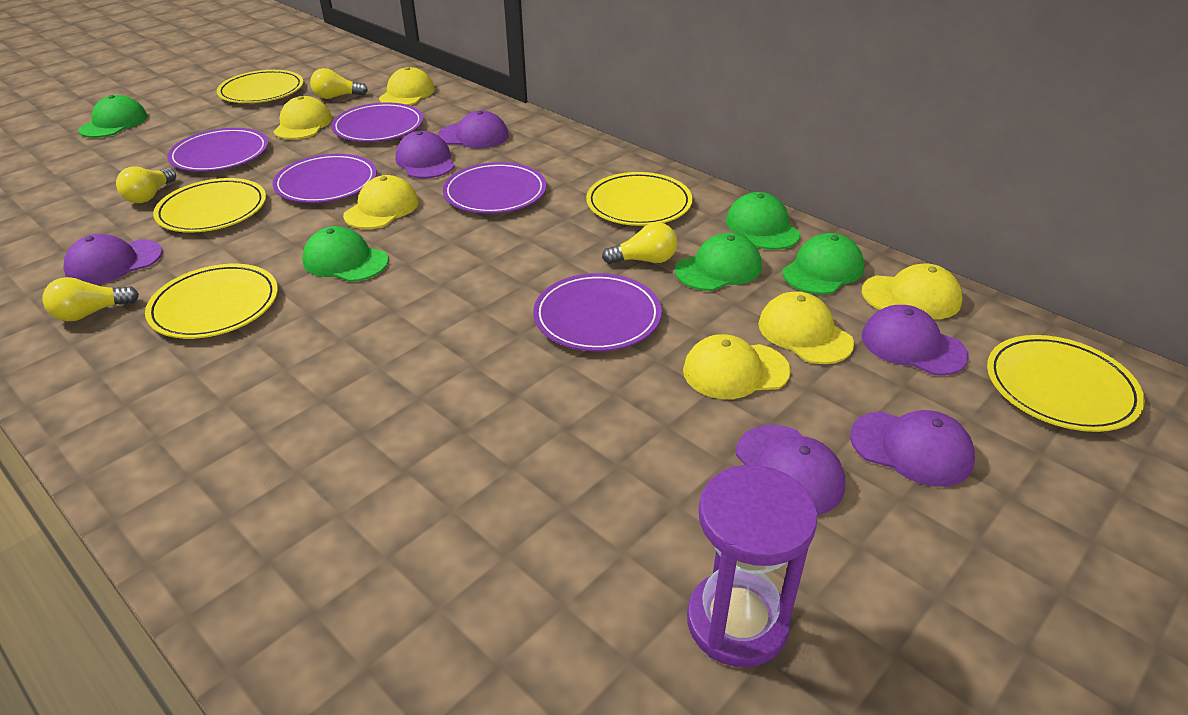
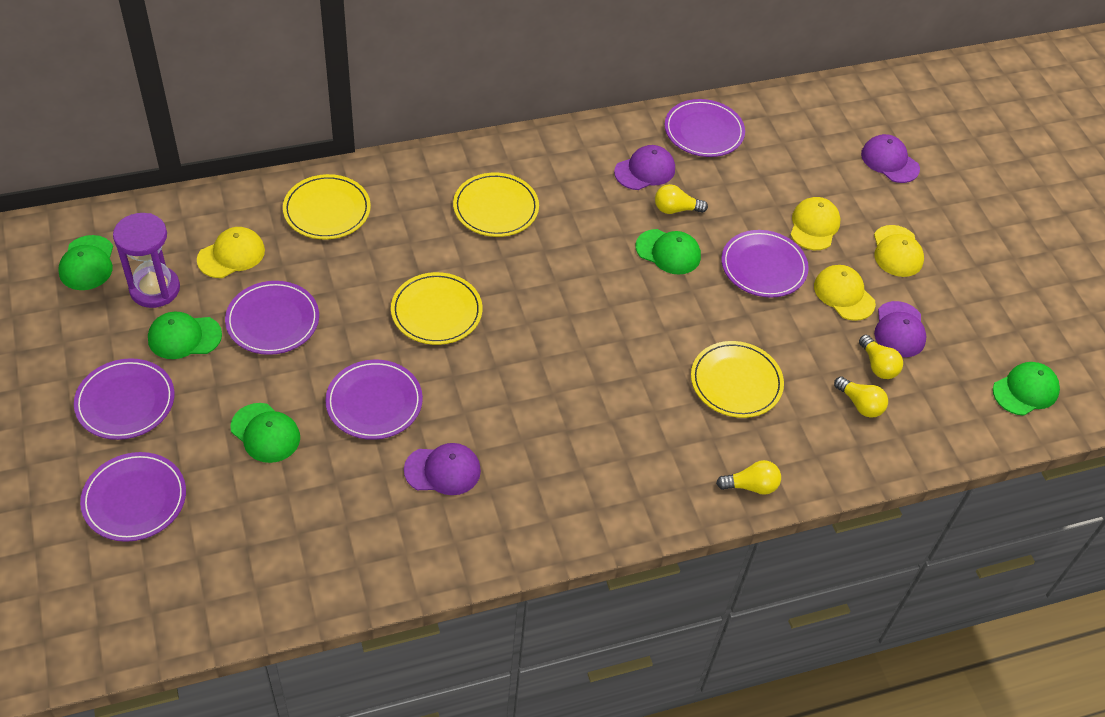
purple cap: 6 -> 4
purple plate: 5 -> 6
yellow cap: 6 -> 4
yellow plate: 5 -> 4

